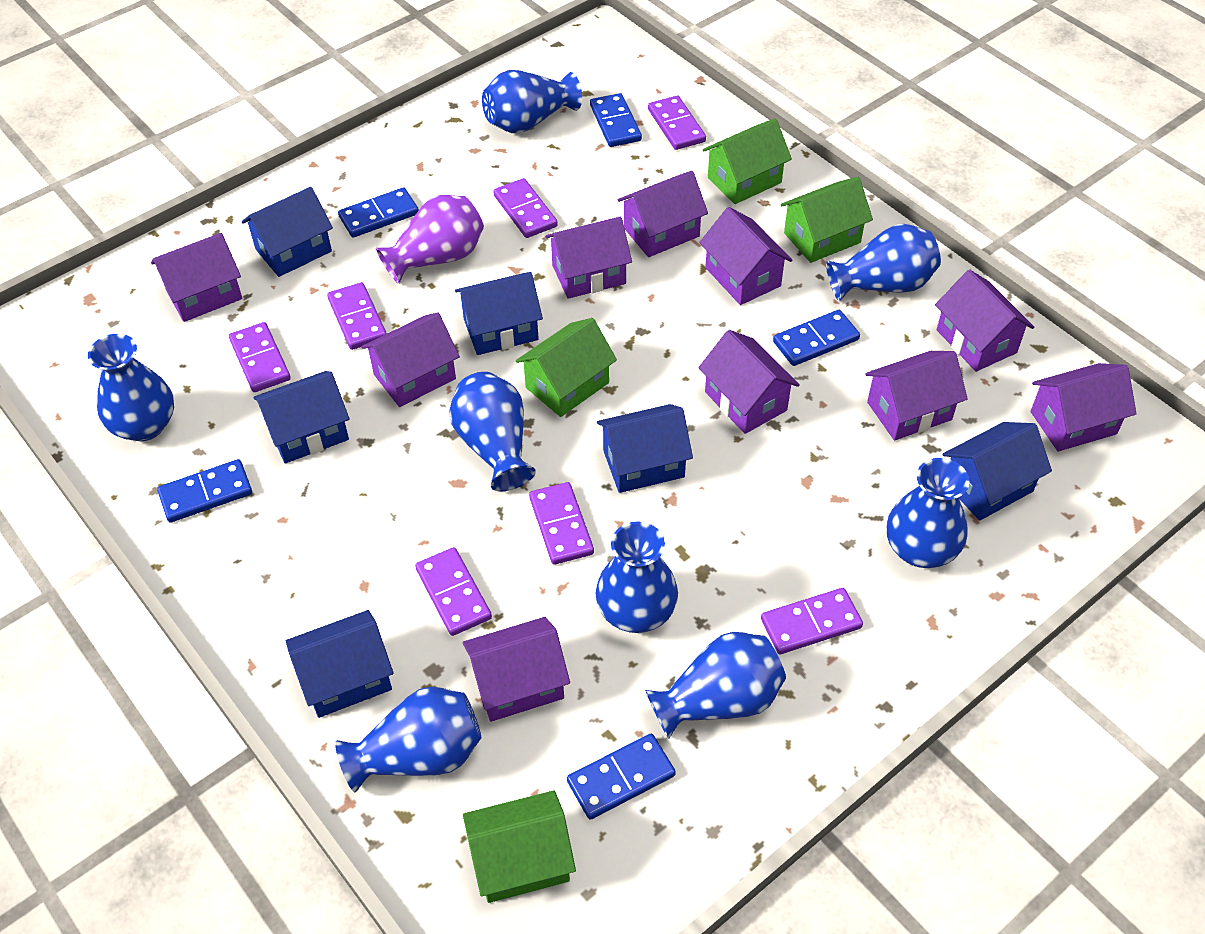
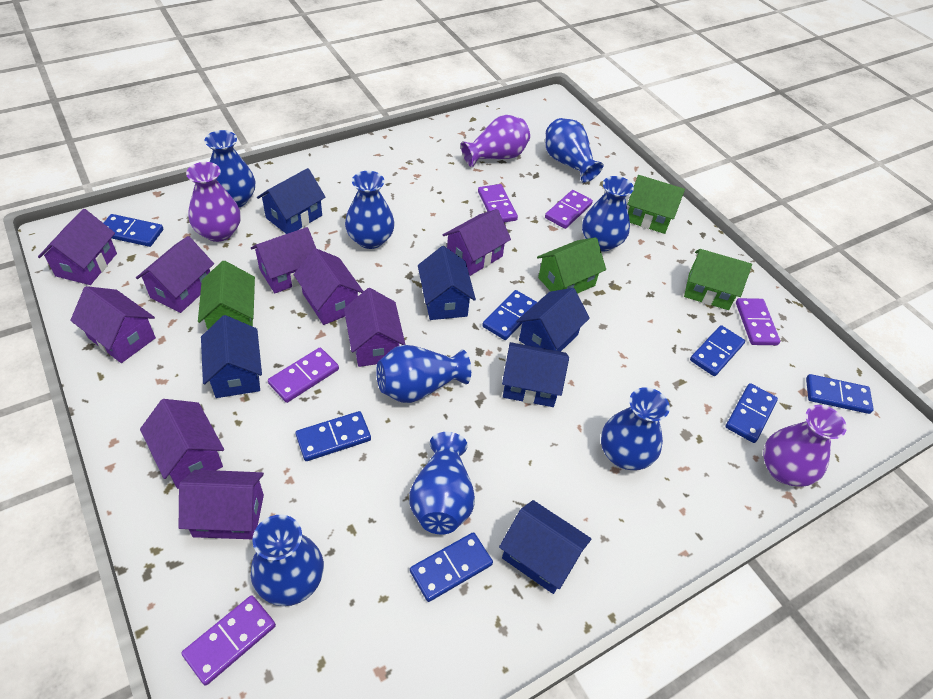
blue domino: 5 -> 7
purple domino: 7 -> 5
purple house: 10 -> 9
purple vase: 1 -> 3

